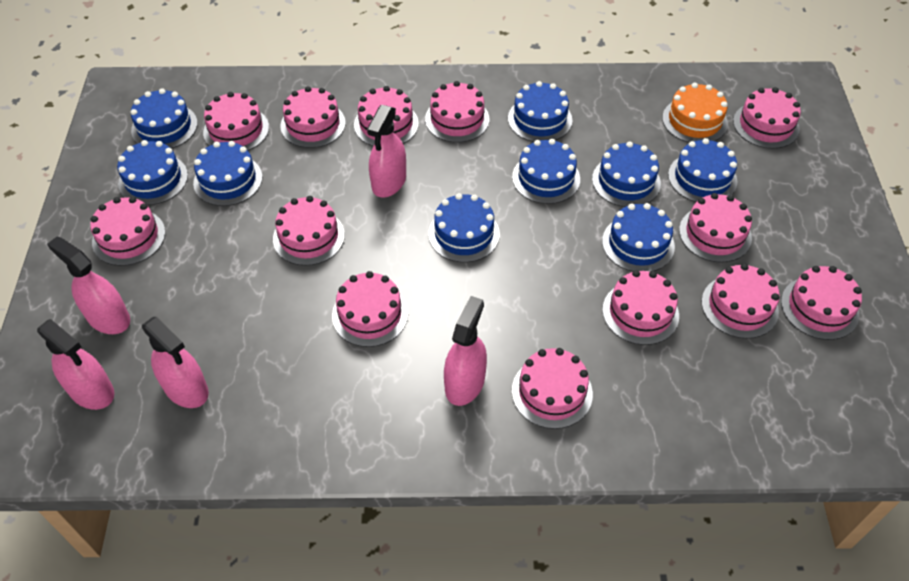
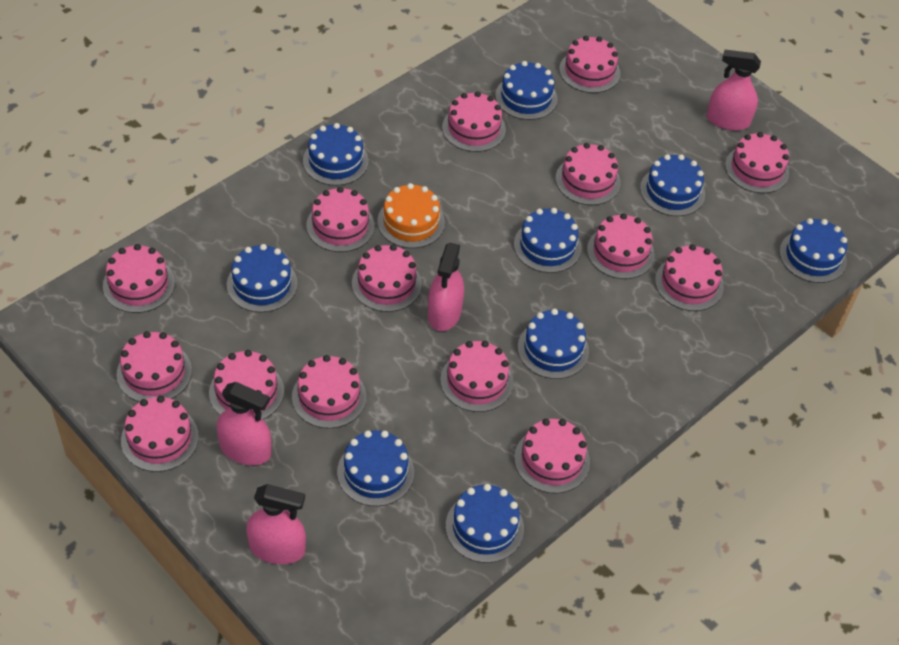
pink cake: 13 -> 15
pink spray bottle: 5 -> 4

